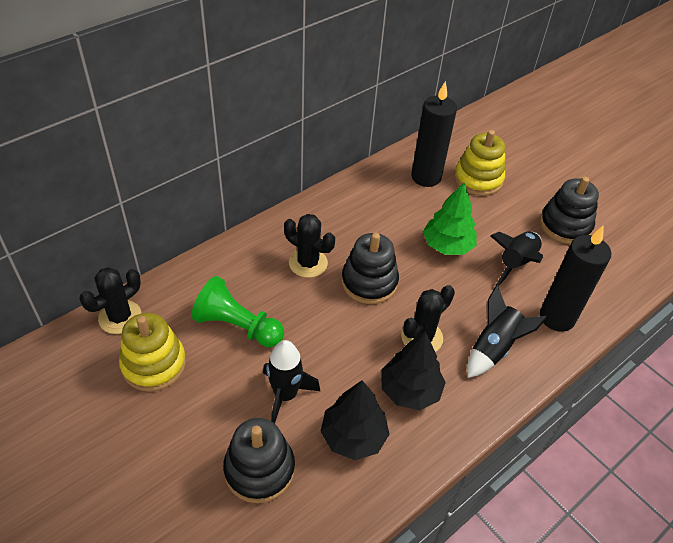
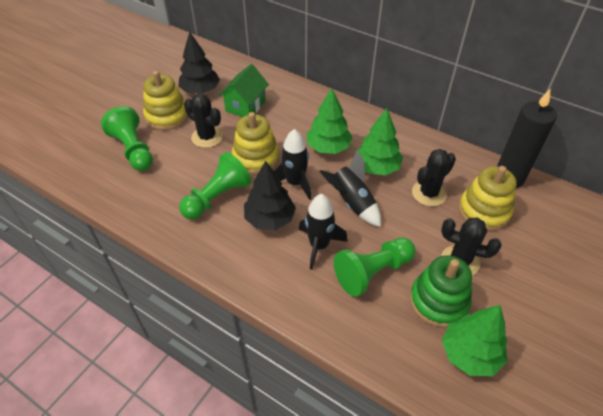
black candle: 2 -> 1
black stacking toy: 3 -> 0
green house: 0 -> 1
green pawn: 1 -> 3
green stacking toy: 0 -> 1
green tree: 1 -> 3
yellow stacking toy: 2 -> 3

